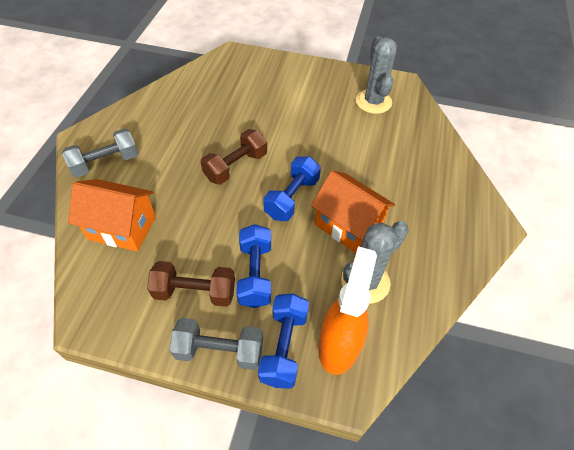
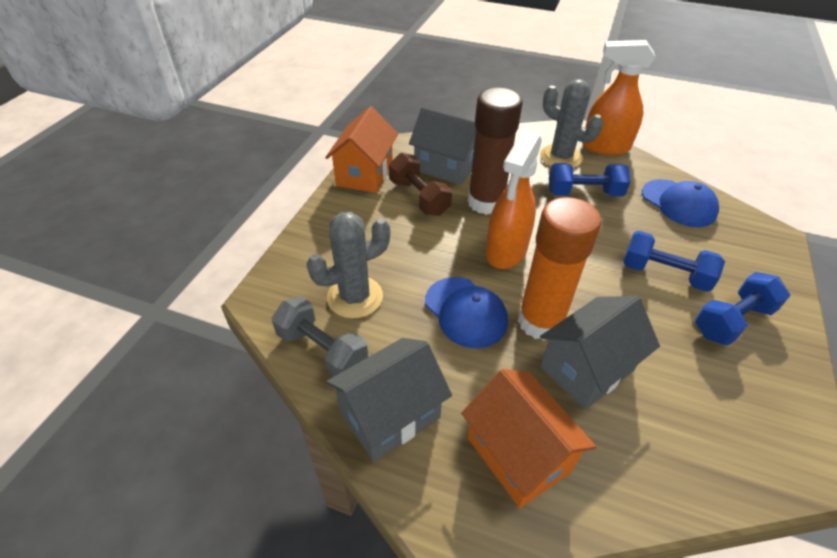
blue cap: 0 -> 2
brown dumbbell: 2 -> 1
brown glue stick: 0 -> 1
grey dumbbell: 2 -> 1
grey house: 0 -> 3
orange glue stick: 0 -> 1
orange spray bottle: 1 -> 2

